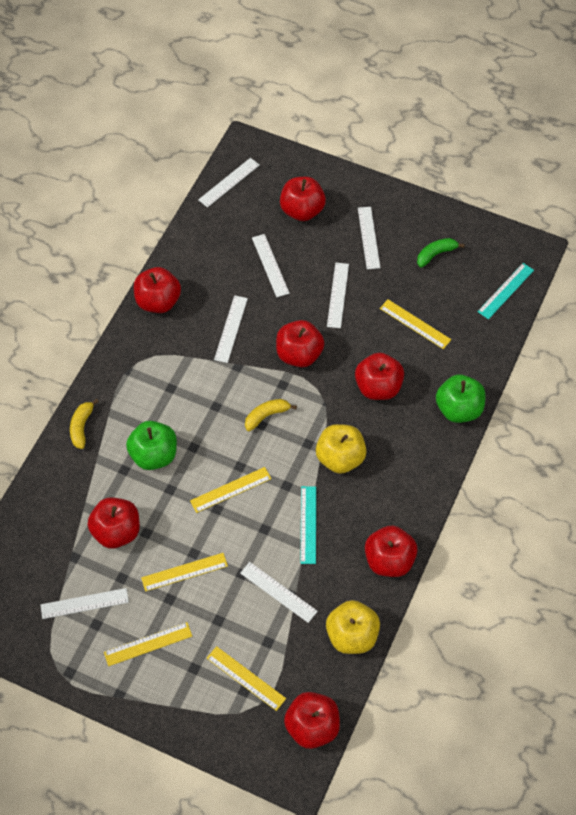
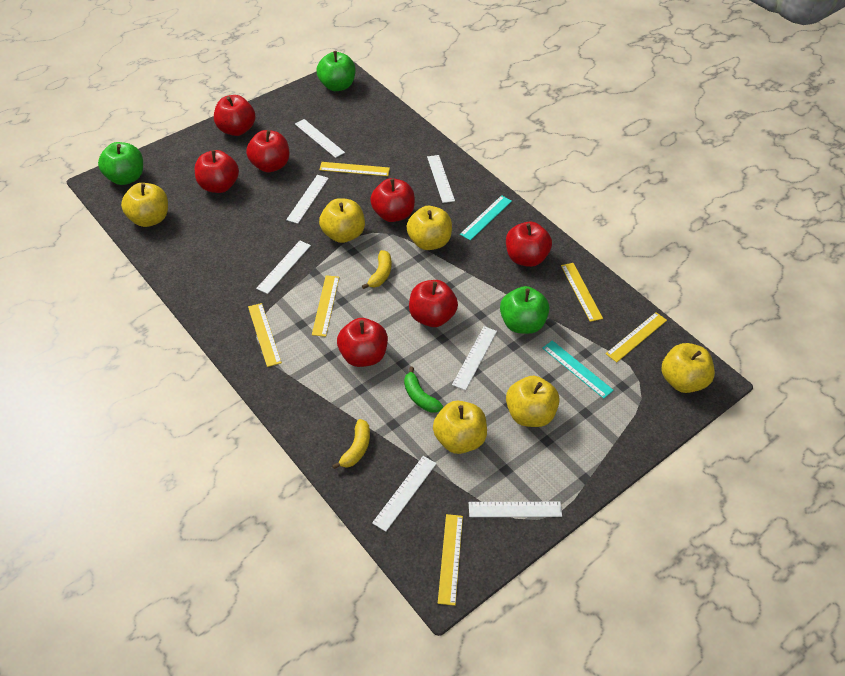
green apple: 2 -> 3
yellow apple: 2 -> 6
yellow ruler: 5 -> 6

